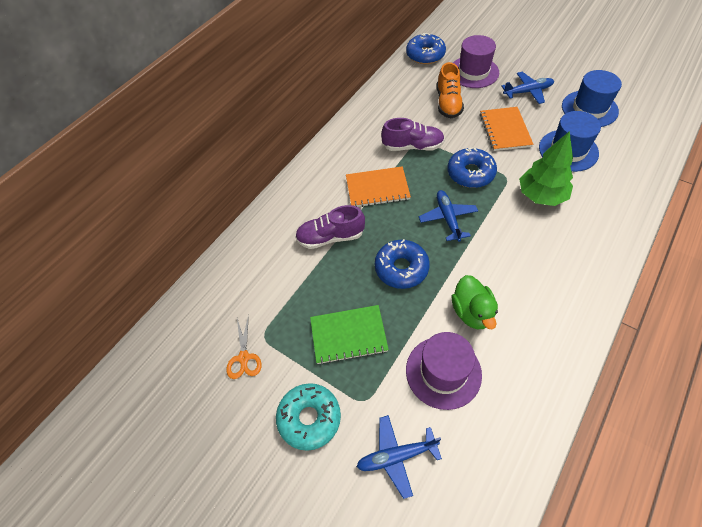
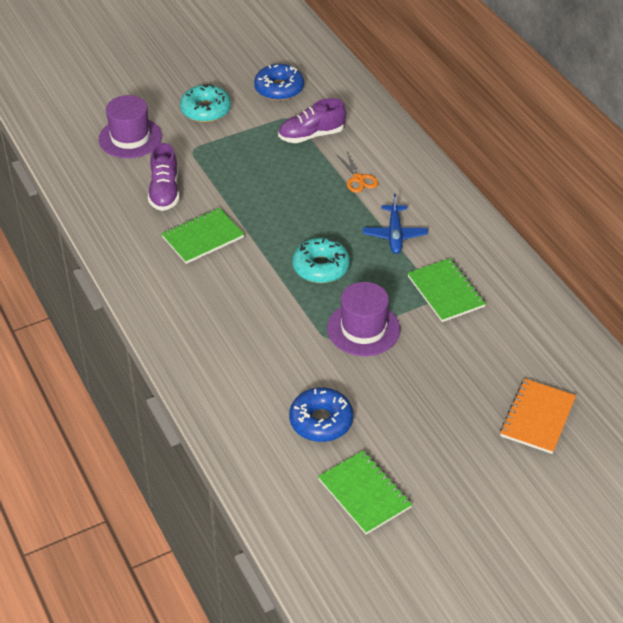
blue donut: 3 -> 2
blue hat: 2 -> 0
blue plane: 3 -> 1
green duck: 1 -> 0
green notebook: 1 -> 3
green tree: 1 -> 0
orange notebook: 2 -> 1
orange shoe: 1 -> 0
turquoise donut: 1 -> 2

